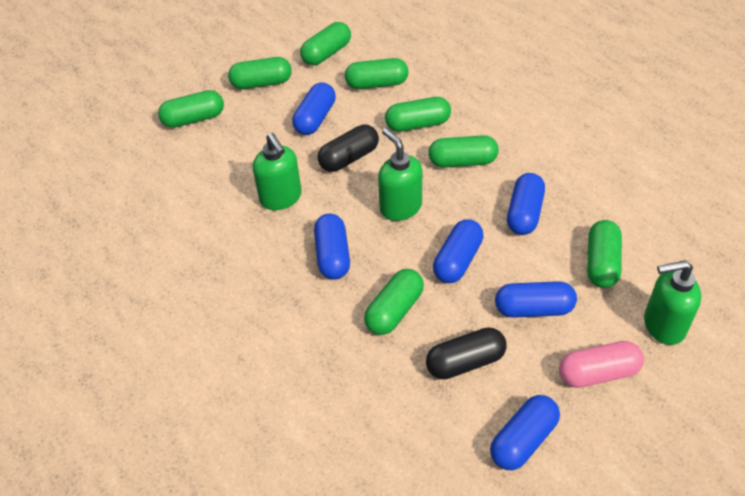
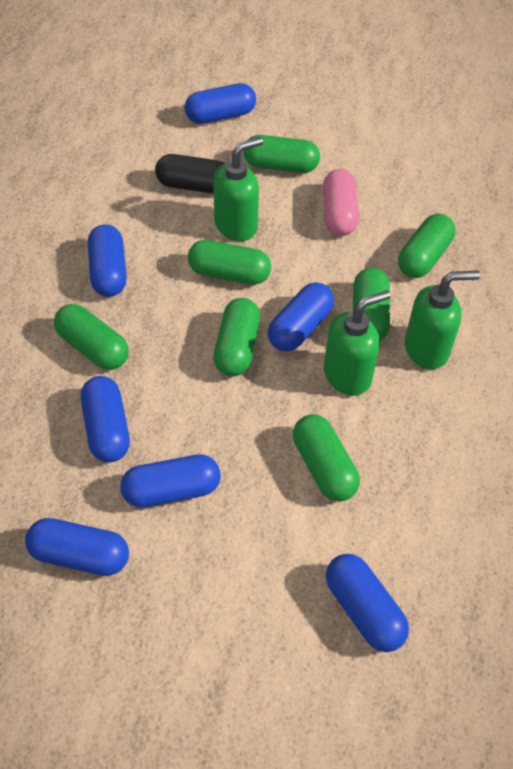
black capsule: 2 -> 1
blue capsule: 6 -> 7
green capsule: 8 -> 7

